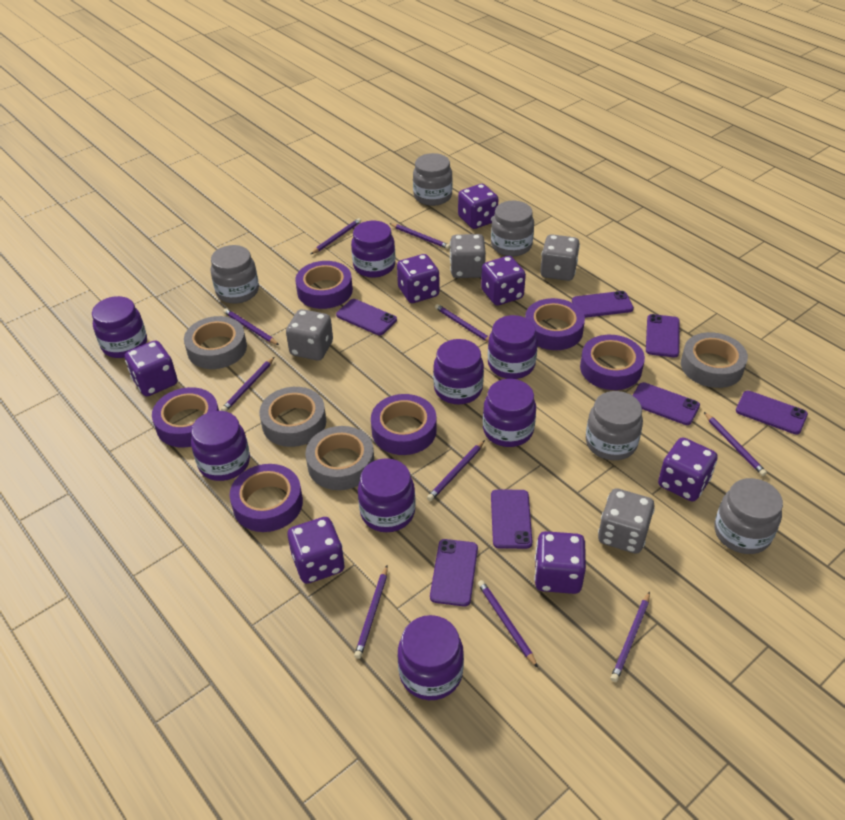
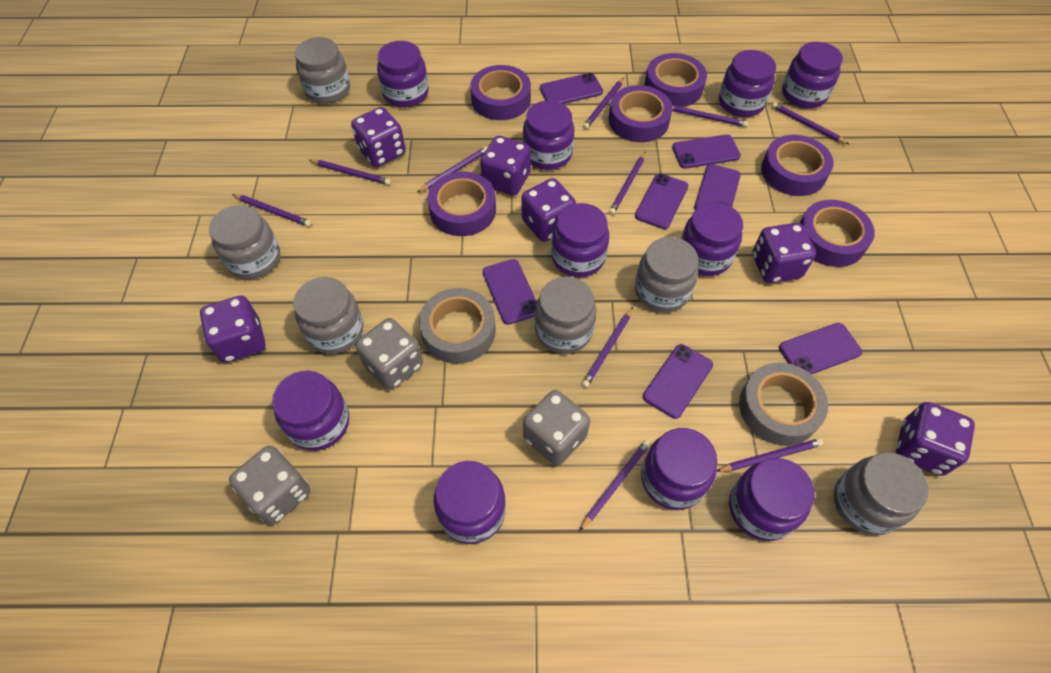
grey dice: 4 -> 3
grey jar: 5 -> 6
grey tape: 4 -> 2
purple dice: 7 -> 6
purple jar: 8 -> 10

